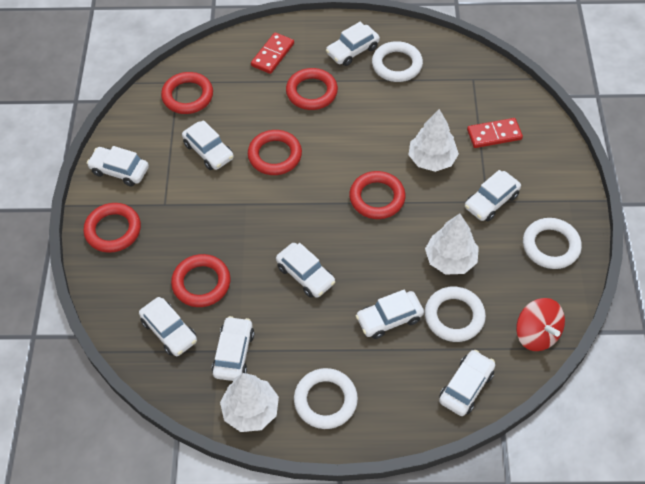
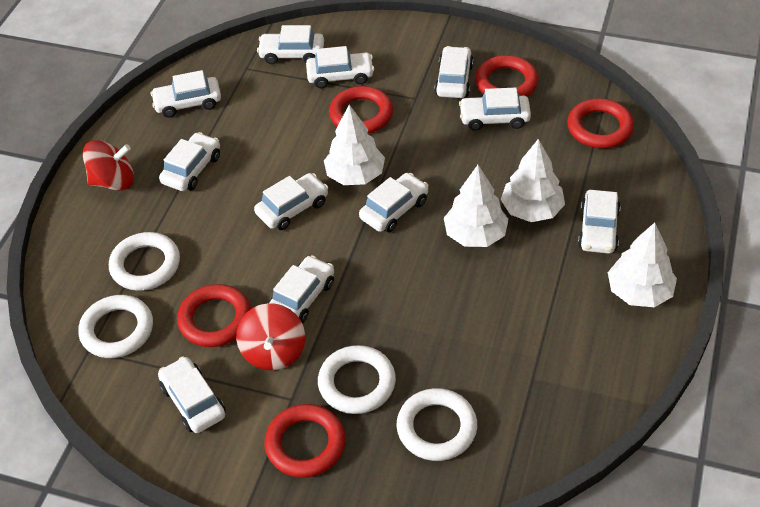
red domino: 2 -> 0
red ring: 6 -> 5
red spinning top: 1 -> 2
white car: 9 -> 11
white tree: 3 -> 4

